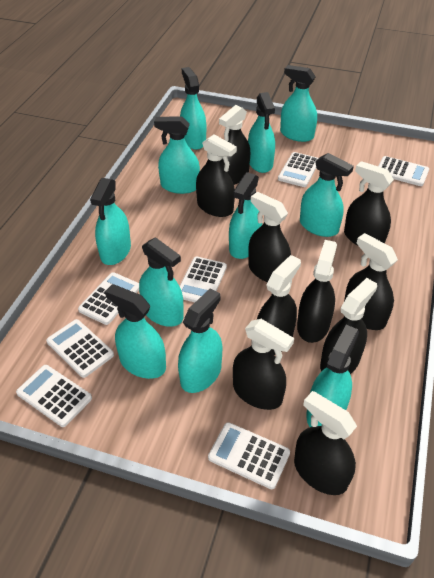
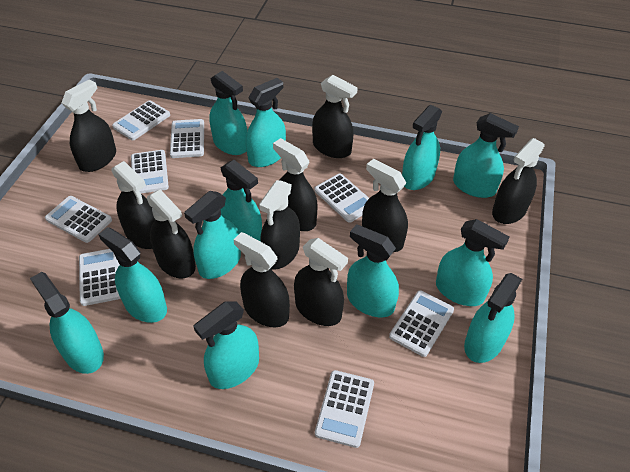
turquoise spray bottle: 11 -> 12
white calculator: 7 -> 8

